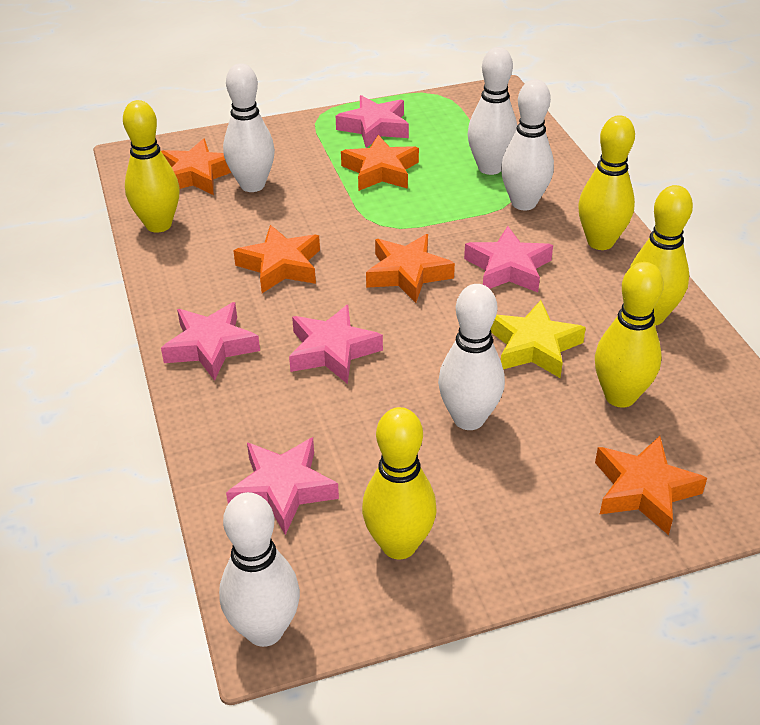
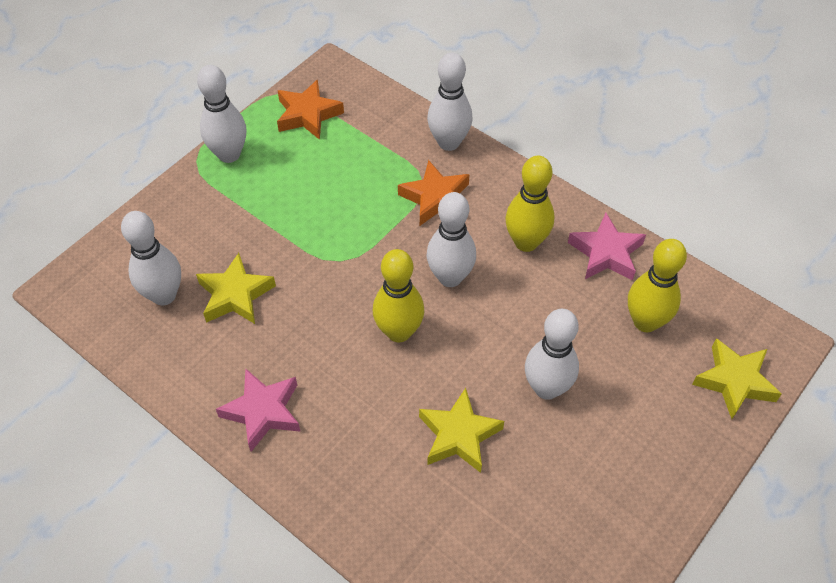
orange star: 5 -> 2
pink star: 5 -> 2
yellow bowling pin: 5 -> 3
yellow star: 1 -> 3

